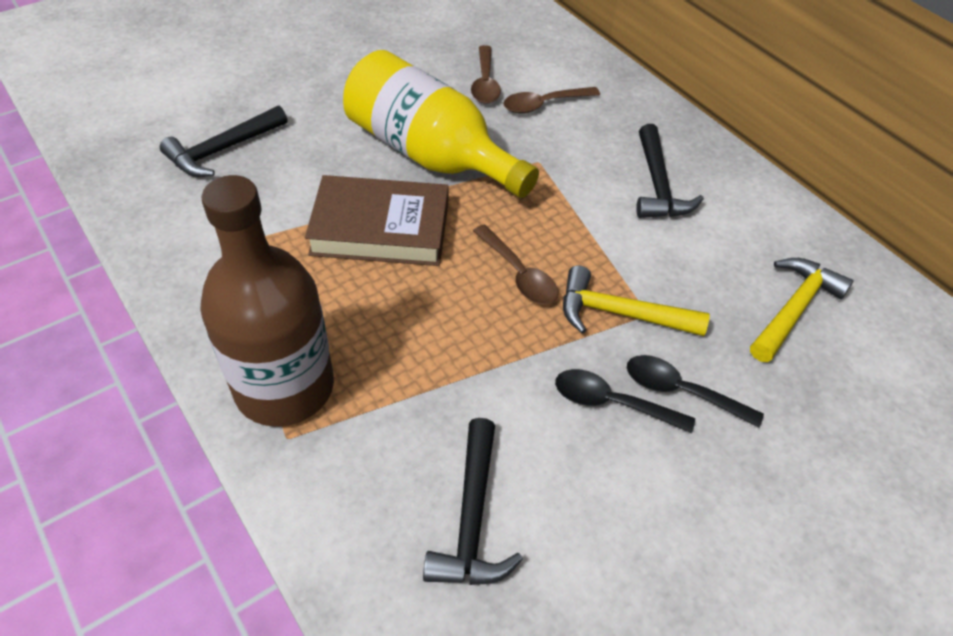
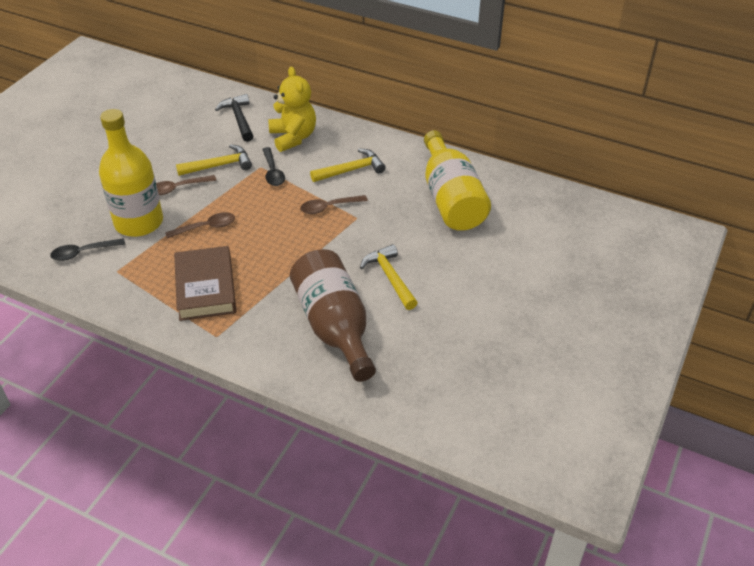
black hammer: 3 -> 1
yellow bottle: 1 -> 2
yellow hammer: 2 -> 3
yellow teddy bear: 0 -> 1

